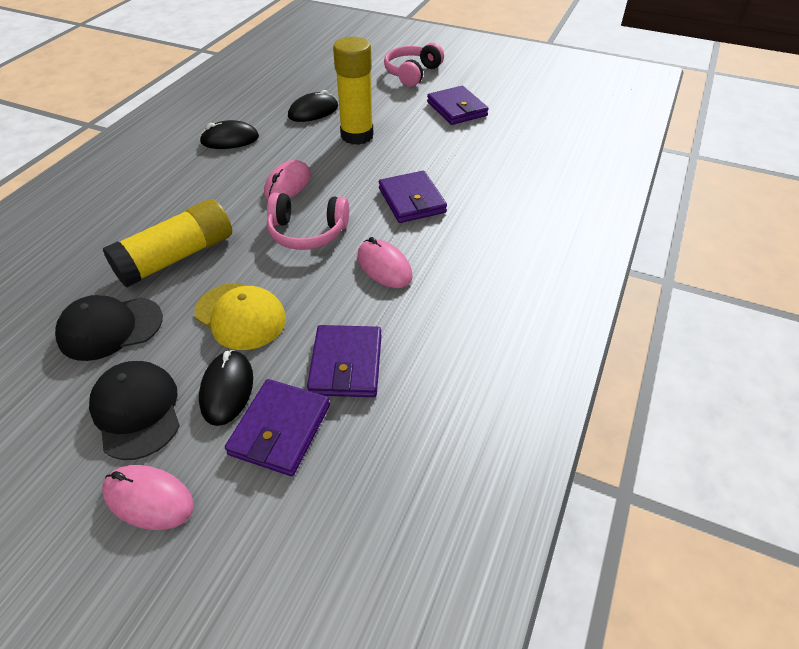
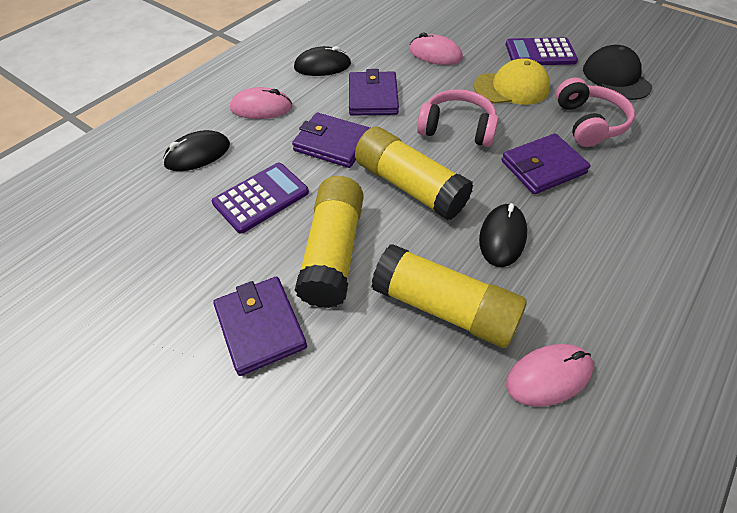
black cap: 2 -> 1
purple calculator: 0 -> 2
yellow glue stick: 2 -> 3

